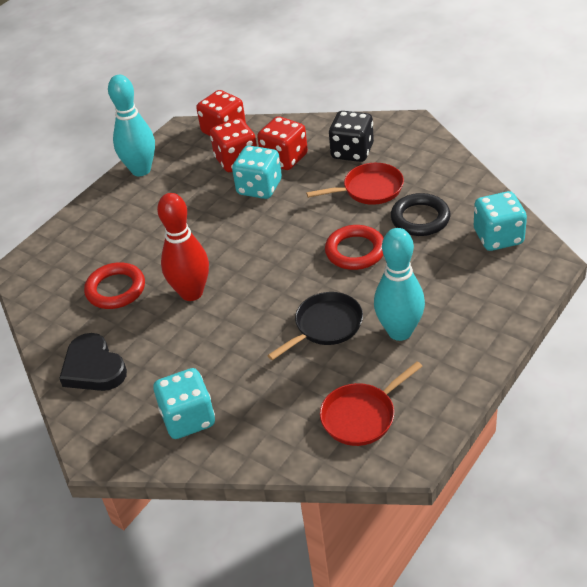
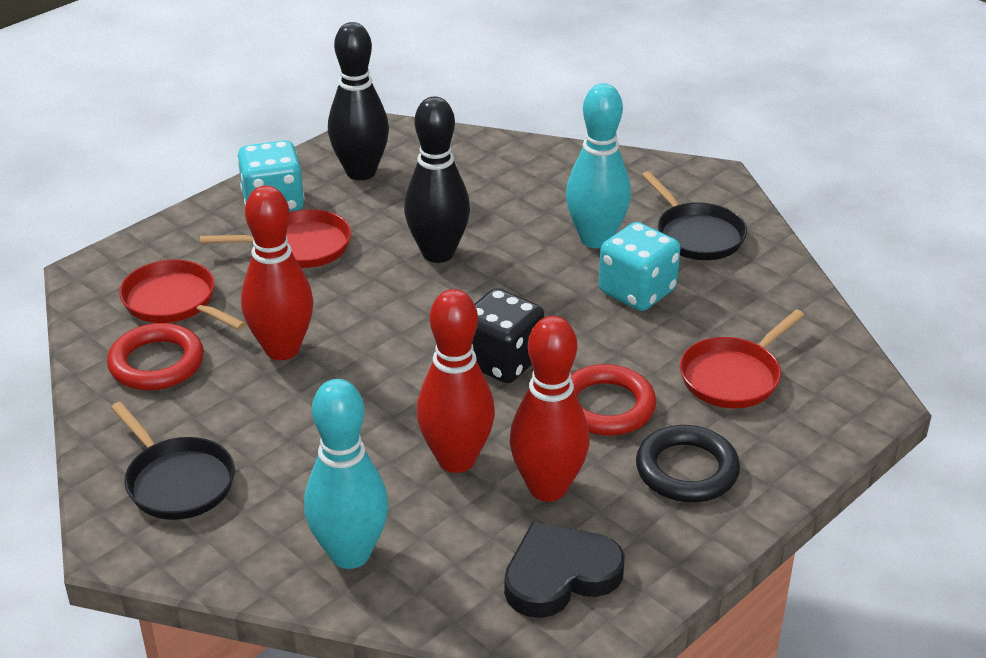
black bowling pin: 0 -> 2
black pan: 1 -> 2
red bowling pin: 1 -> 3
red dice: 3 -> 0
red pan: 2 -> 3
turquoise dice: 3 -> 2

